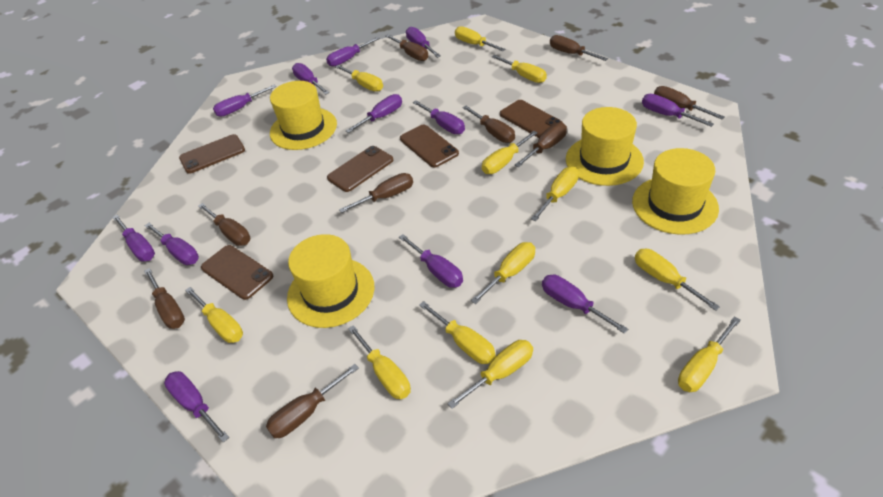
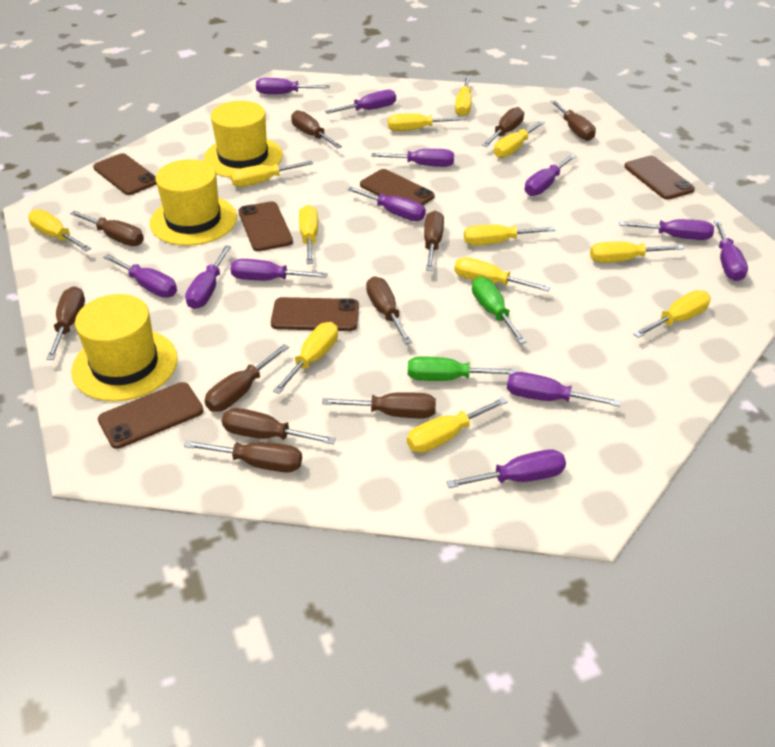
brown phone: 5 -> 6
brown screwdriver: 9 -> 11
green screwdriver: 0 -> 2
yellow hat: 4 -> 3

